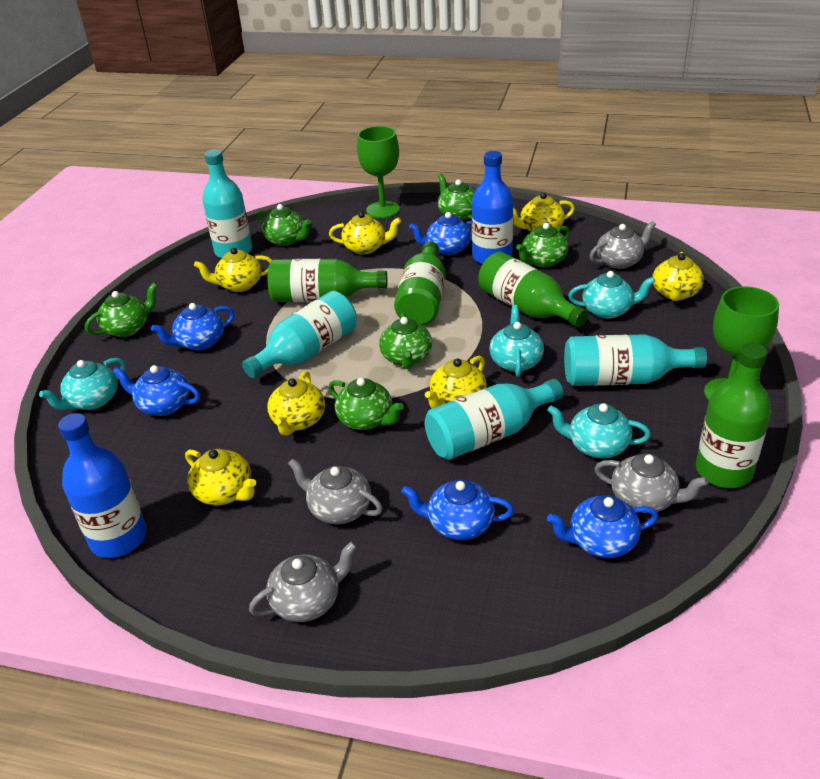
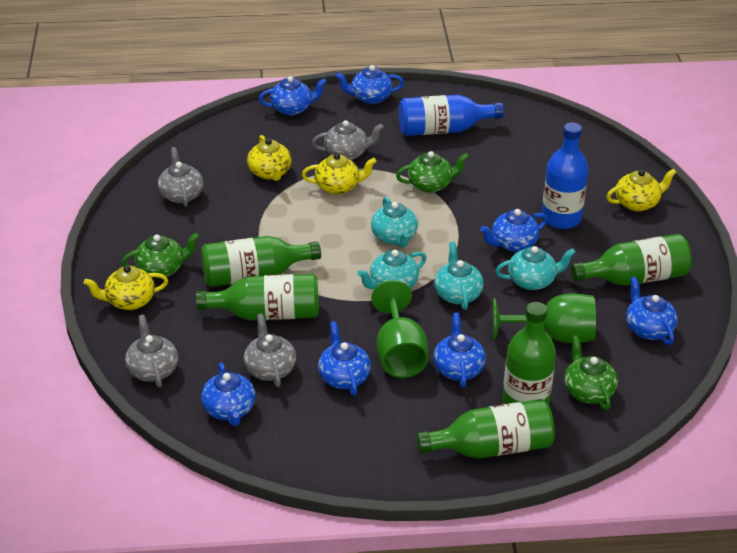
blue teapot: 5 -> 7
green bottle: 4 -> 5
green teapot: 6 -> 3
turquoise bottle: 4 -> 0
yellow teapot: 7 -> 4

